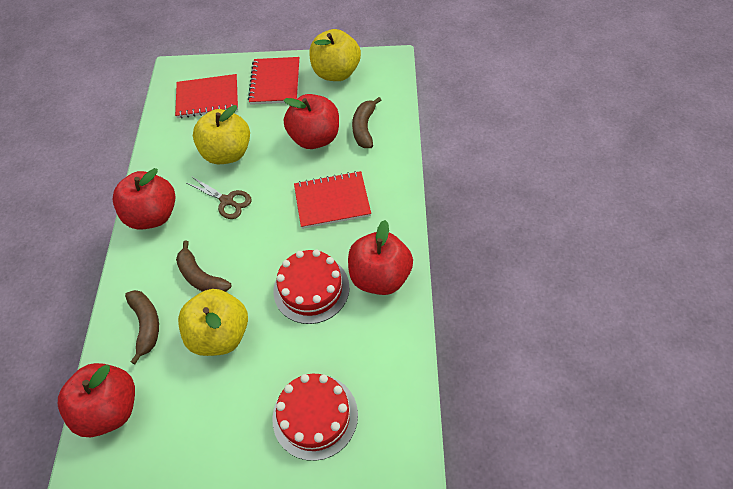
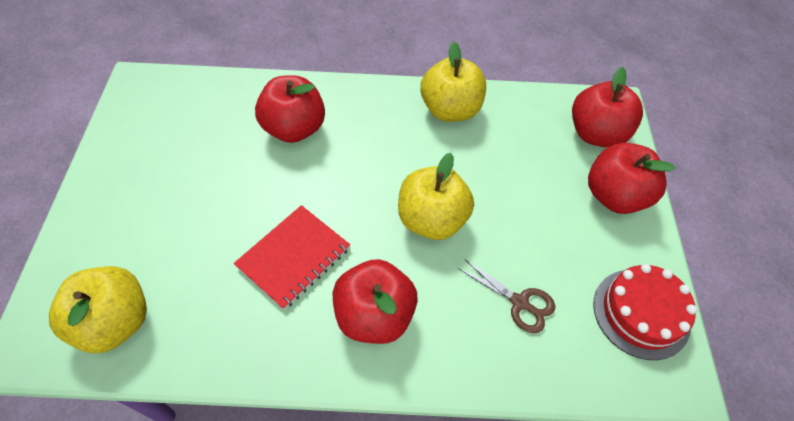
brown banana: 3 -> 0
red cake: 2 -> 1
red notebook: 3 -> 1

